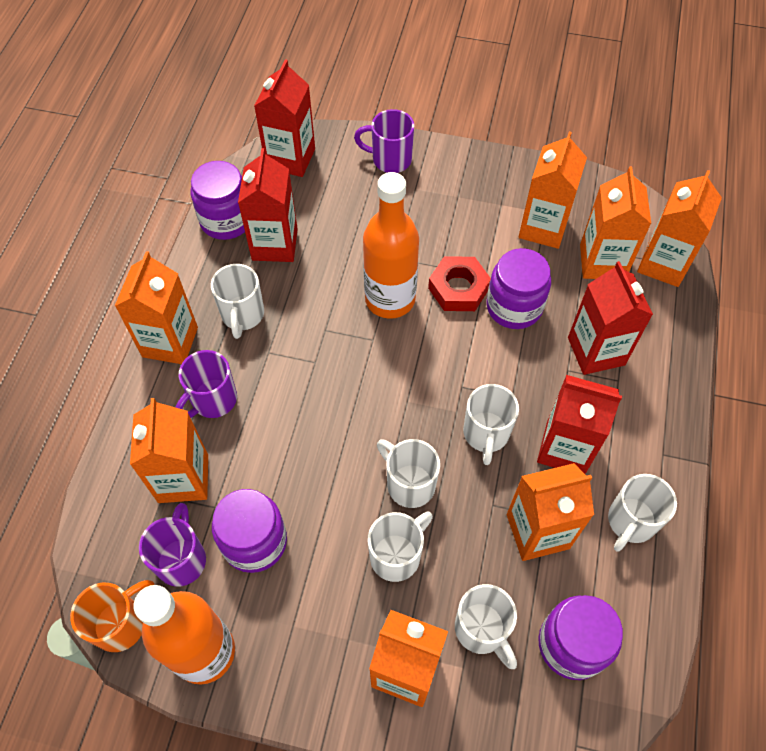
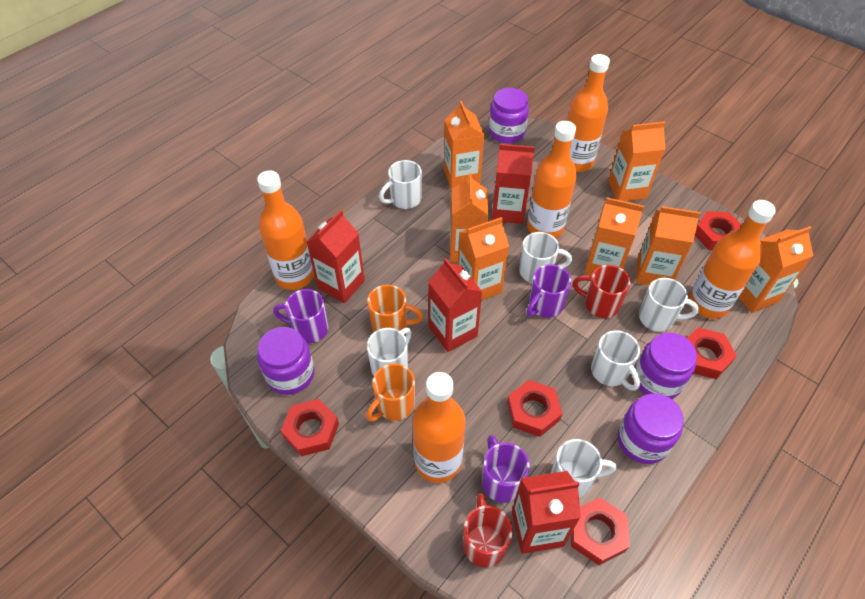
orange bottle: 2 -> 5
orange mug: 1 -> 2
red mug: 0 -> 2
red nut: 1 -> 5

